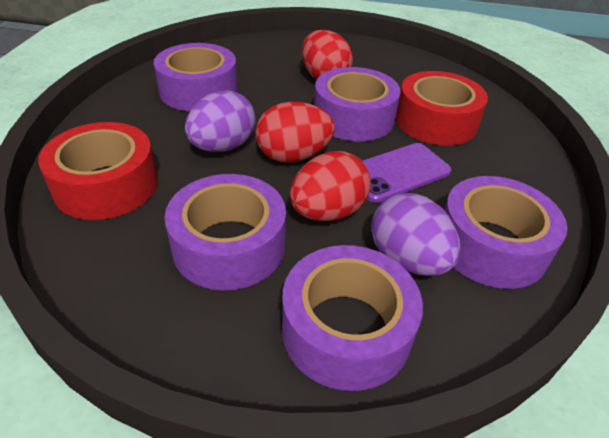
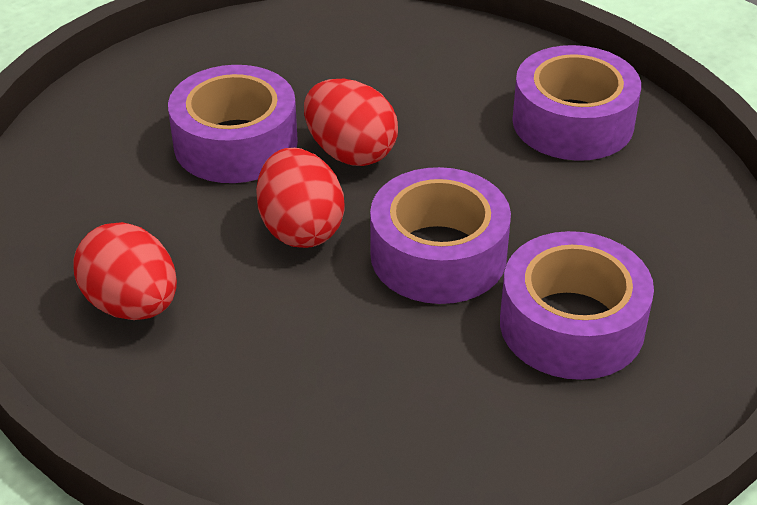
purple egg: 2 -> 0
purple phone: 1 -> 0
purple tape: 5 -> 4
red tape: 2 -> 0

